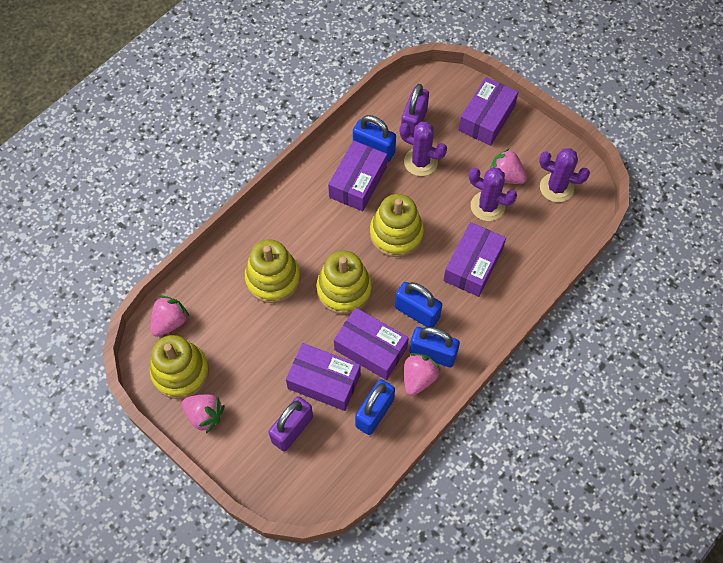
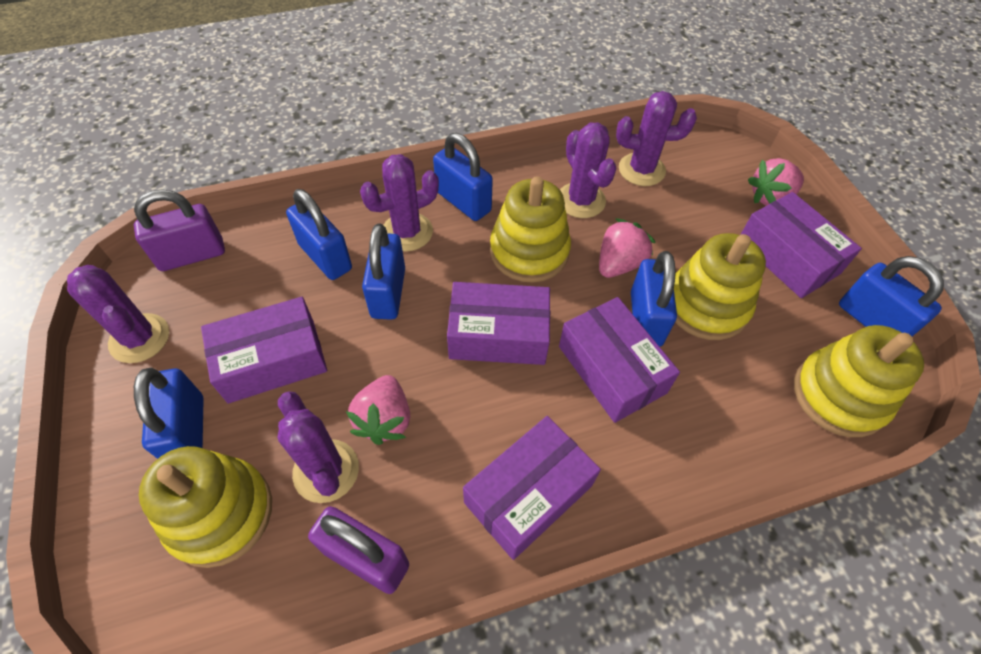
blue padlock: 4 -> 6
pink strawberry: 4 -> 3
purple cactus: 3 -> 5

